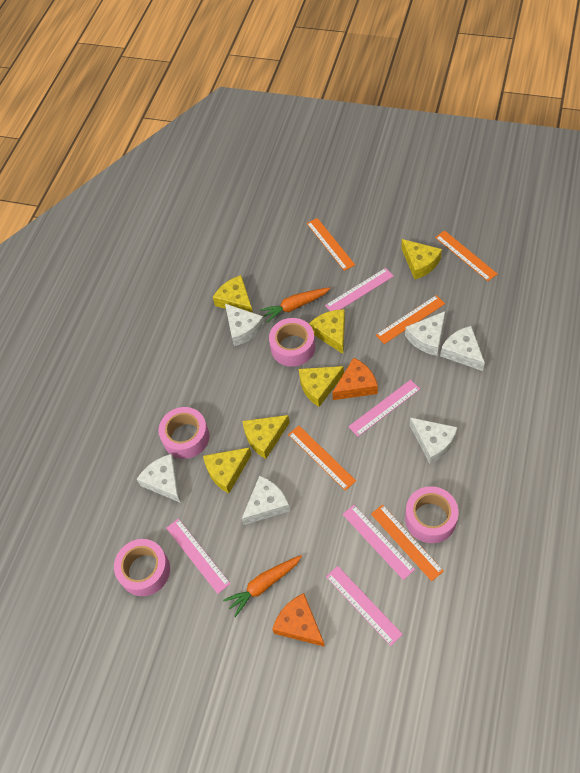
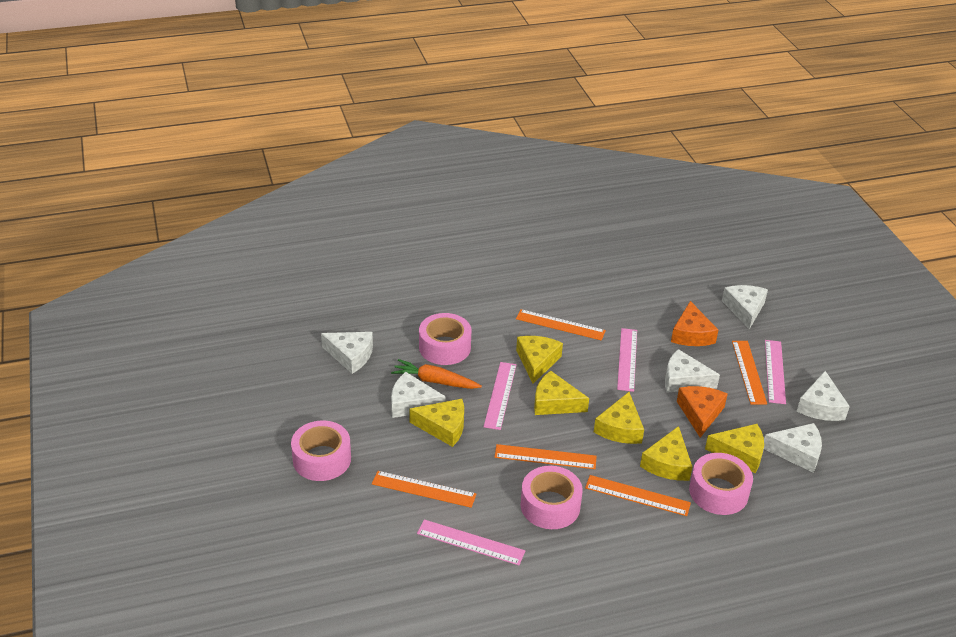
orange carrot: 2 -> 1
pink ruler: 5 -> 4

